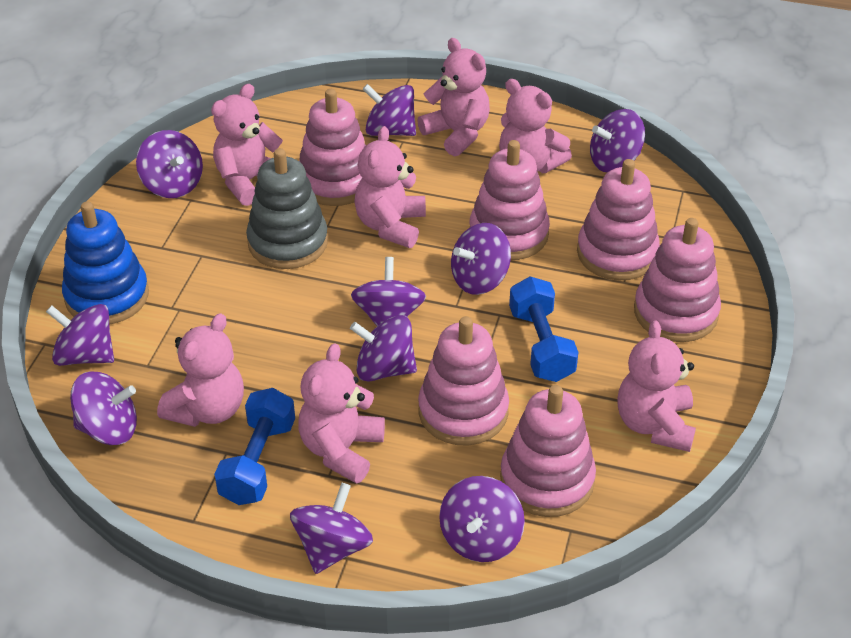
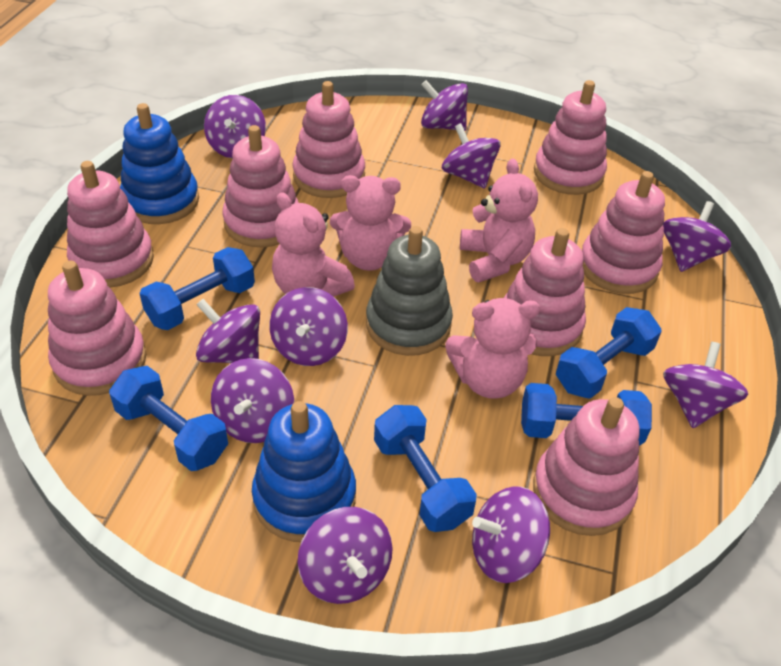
blue dumbbell: 2 -> 5
blue stacking toy: 1 -> 2
pink stacking toy: 6 -> 8
pink teddy bear: 7 -> 4

